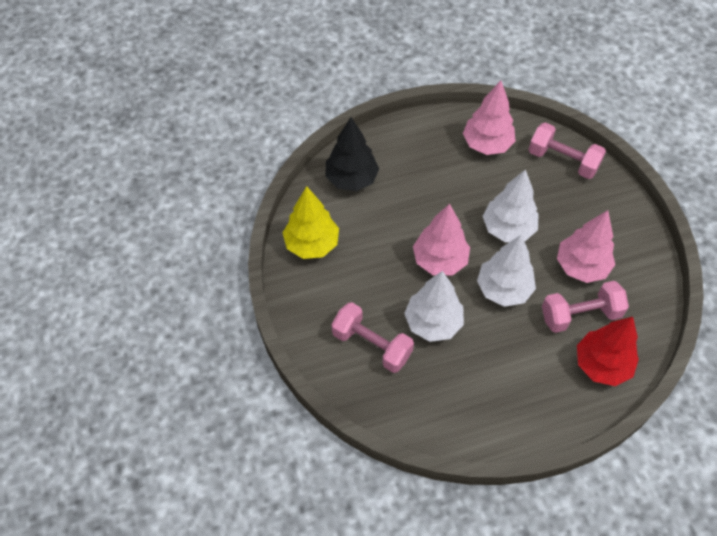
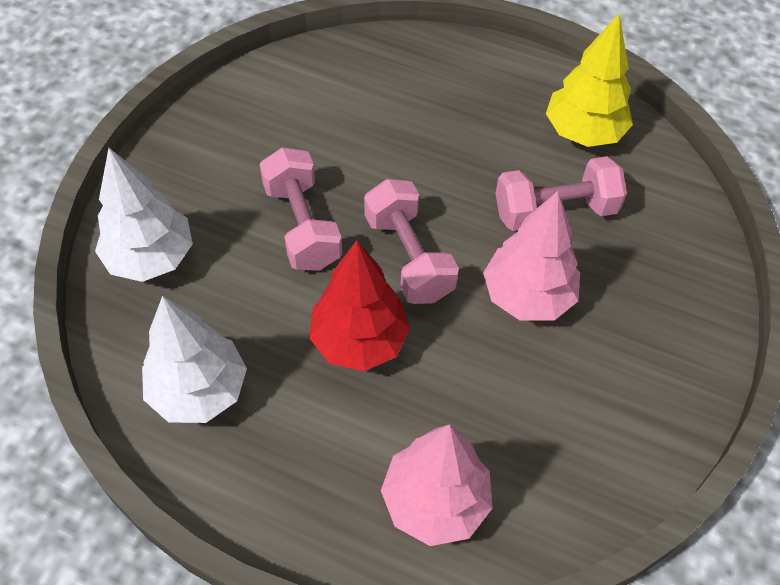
black tree: 1 -> 0
pink tree: 3 -> 2
white tree: 3 -> 2

